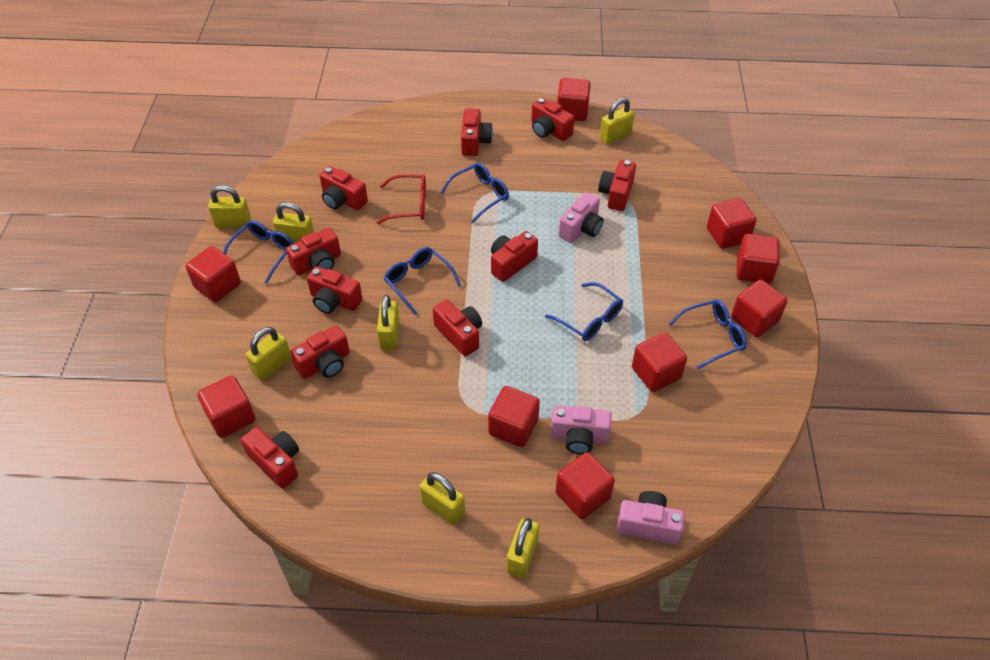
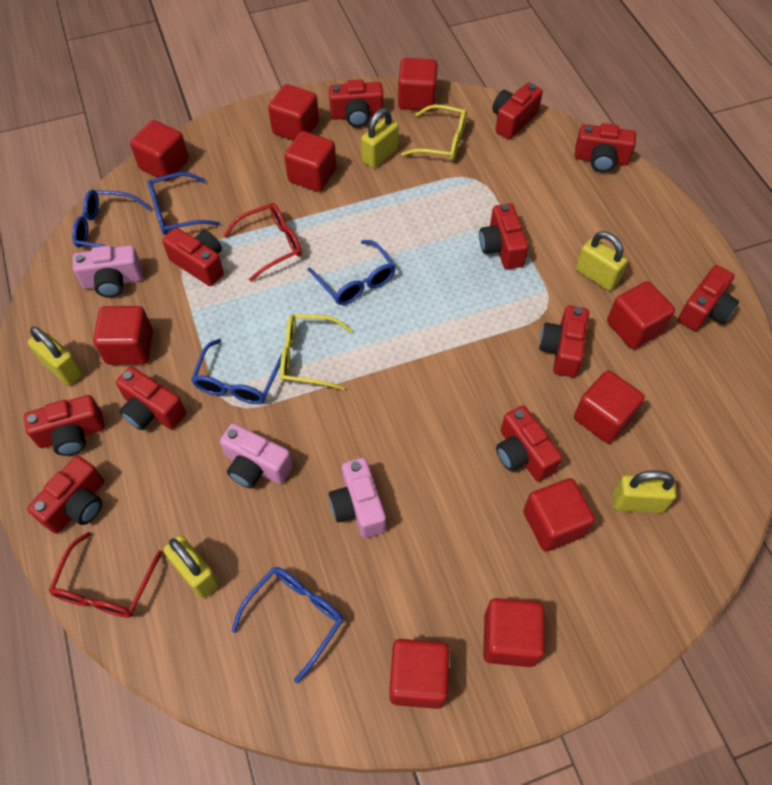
red camera: 10 -> 11
red cube: 9 -> 10
red glasses: 1 -> 2
yellow glasses: 0 -> 2
yellow padlock: 7 -> 5

